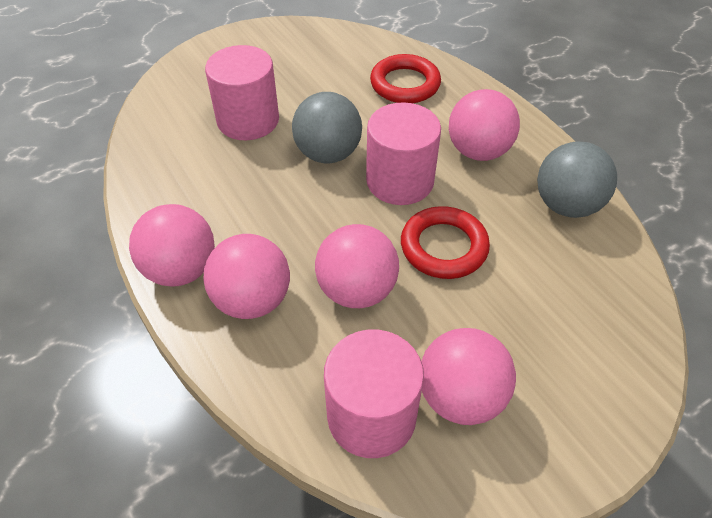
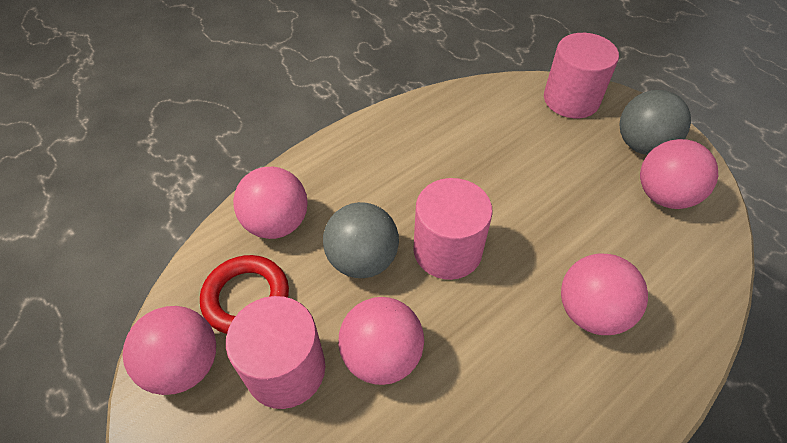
red ring: 2 -> 1

